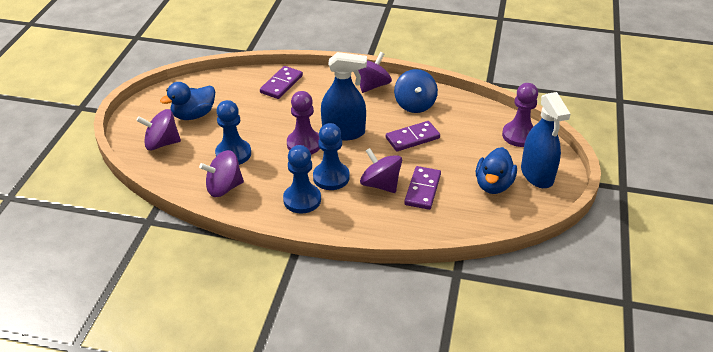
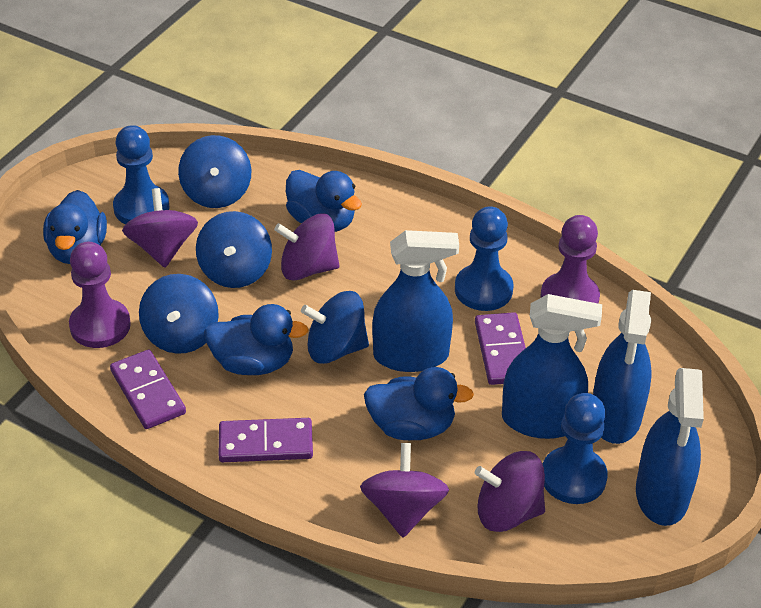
blue duck: 2 -> 4
blue spinning top: 1 -> 4
blue spray bottle: 2 -> 4

